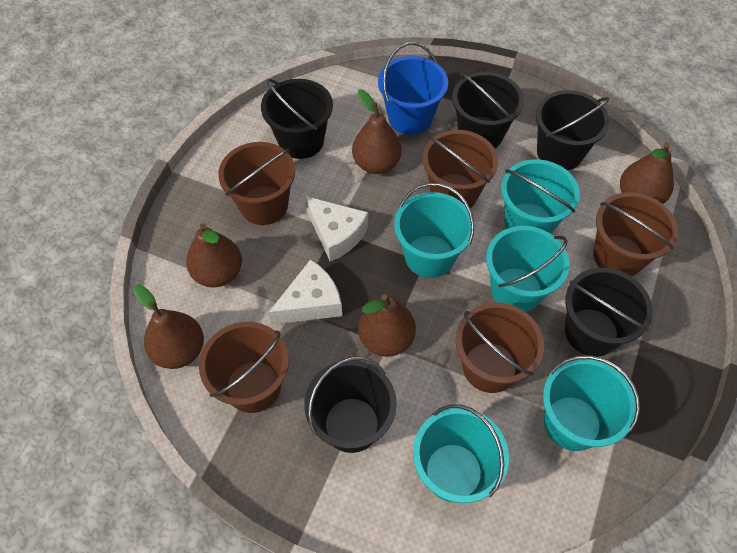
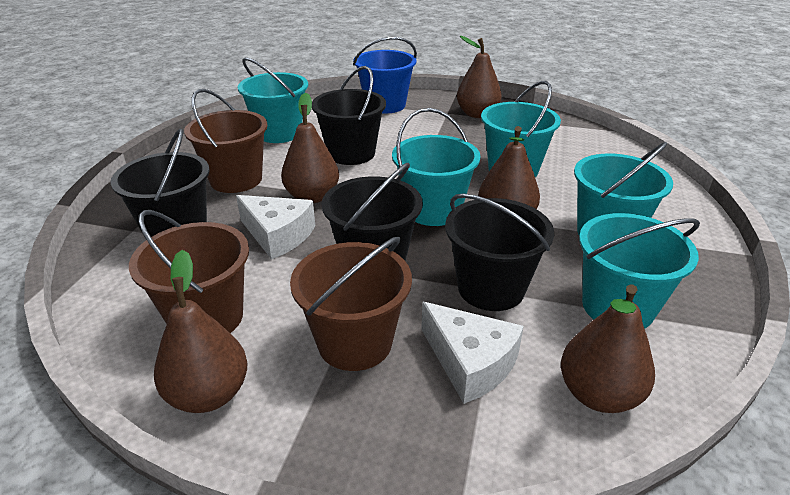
black bucket: 5 -> 4
brown bucket: 5 -> 3

